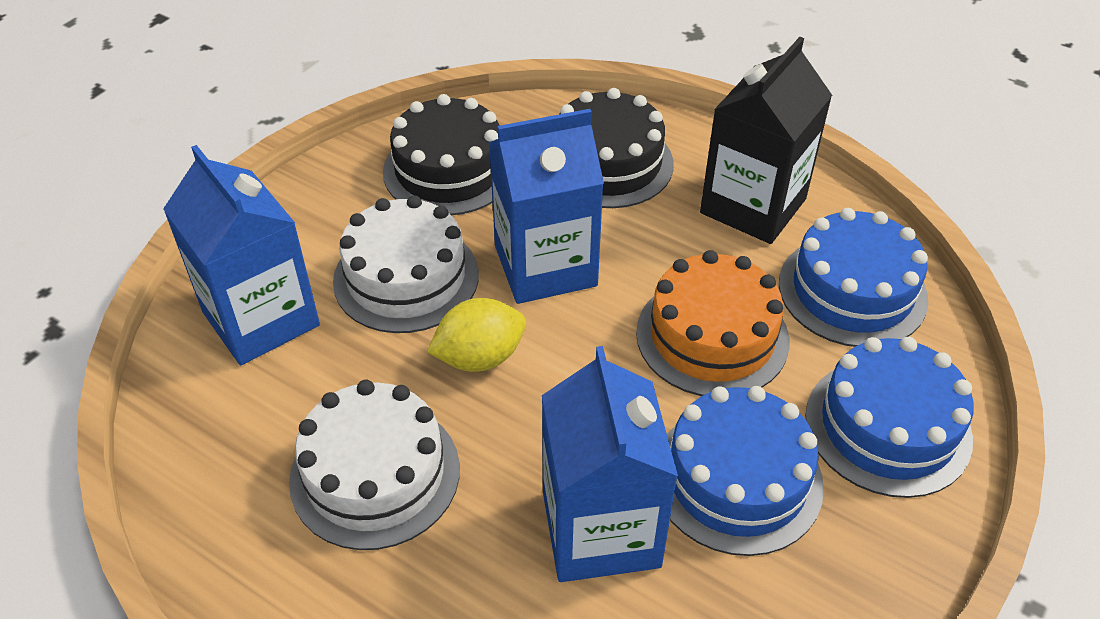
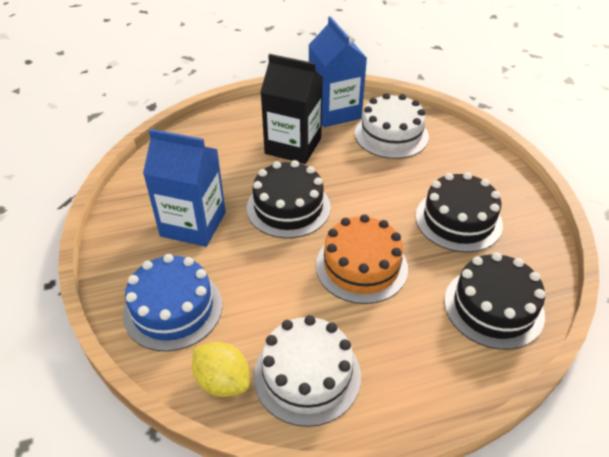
black cake: 2 -> 3
blue cake: 3 -> 1
blue carton: 3 -> 2

